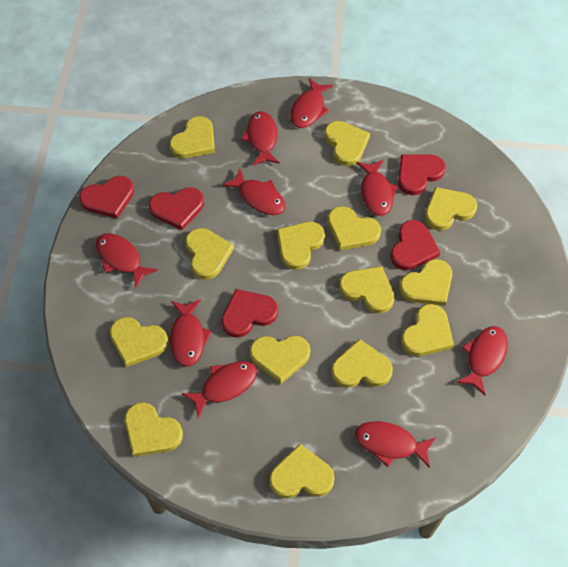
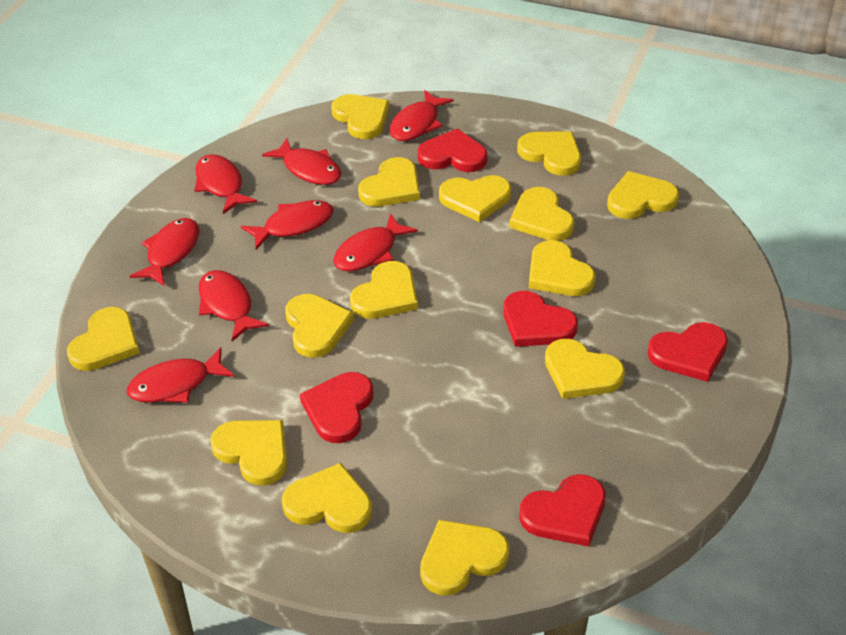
red fish: 9 -> 8

